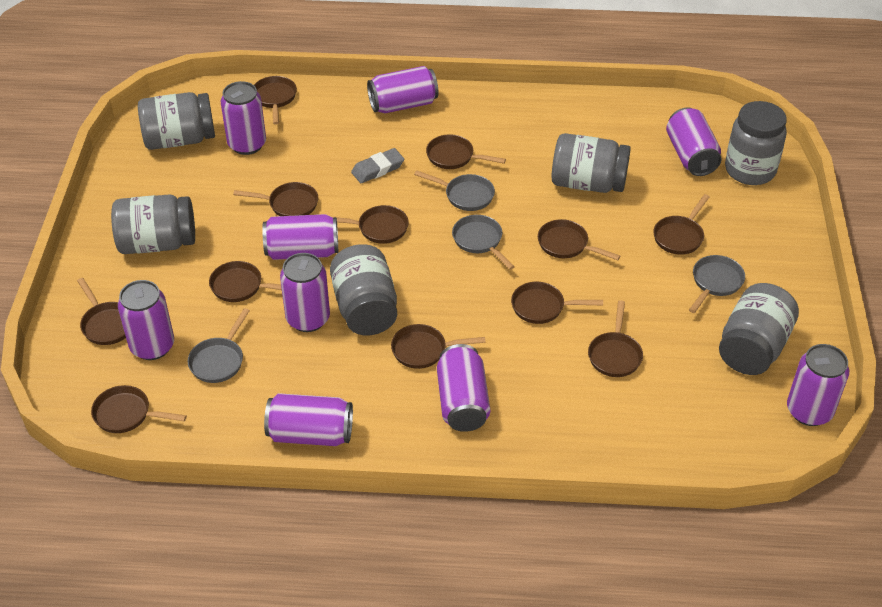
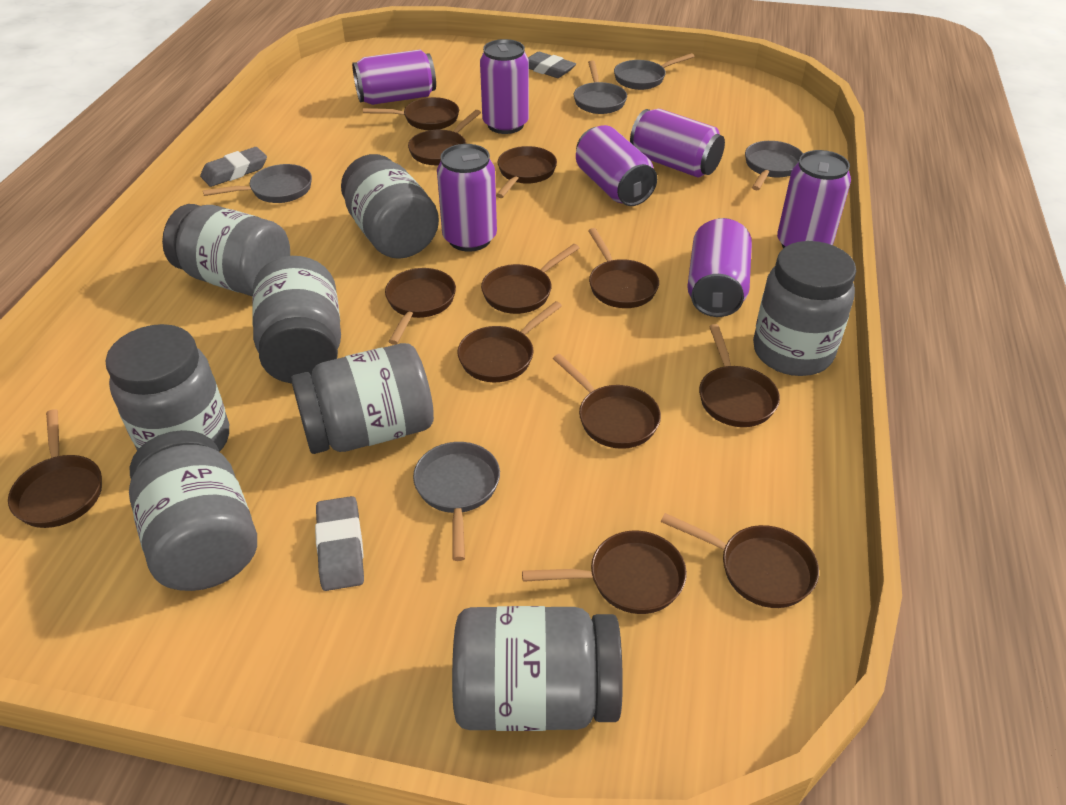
grey eraser: 1 -> 3
grey jar: 6 -> 8
grey pan: 4 -> 5
purple can: 9 -> 7

